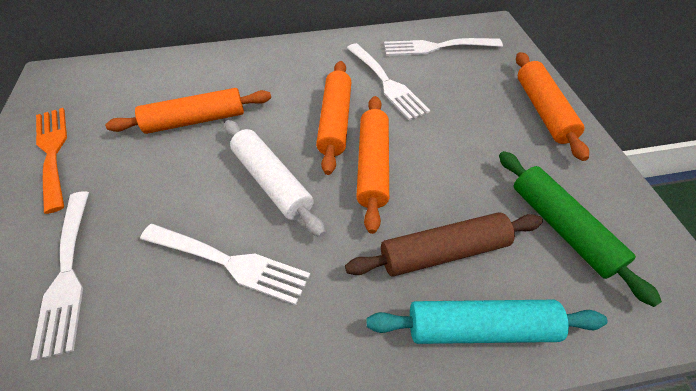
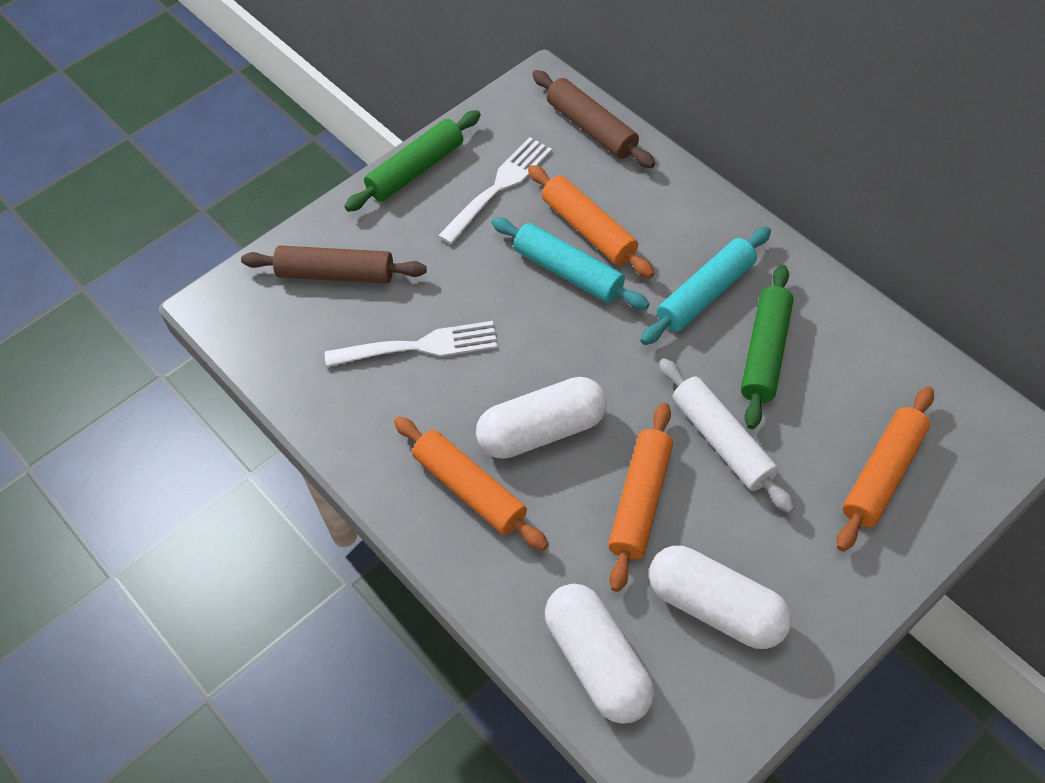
brown rolling pin: 1 -> 2
green rolling pin: 1 -> 2
orange fork: 1 -> 0
turquoise rolling pin: 1 -> 2
white capsule: 0 -> 3
white fork: 4 -> 2

